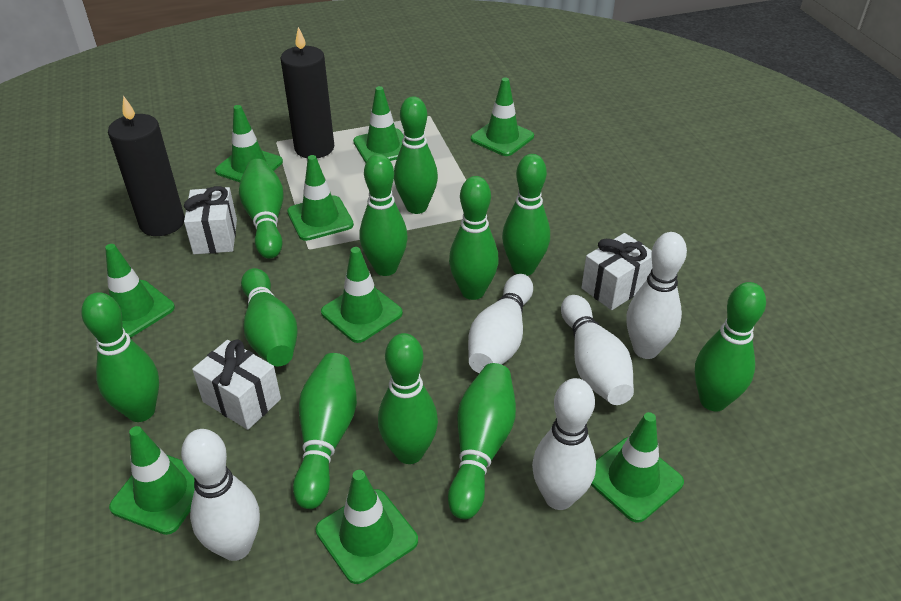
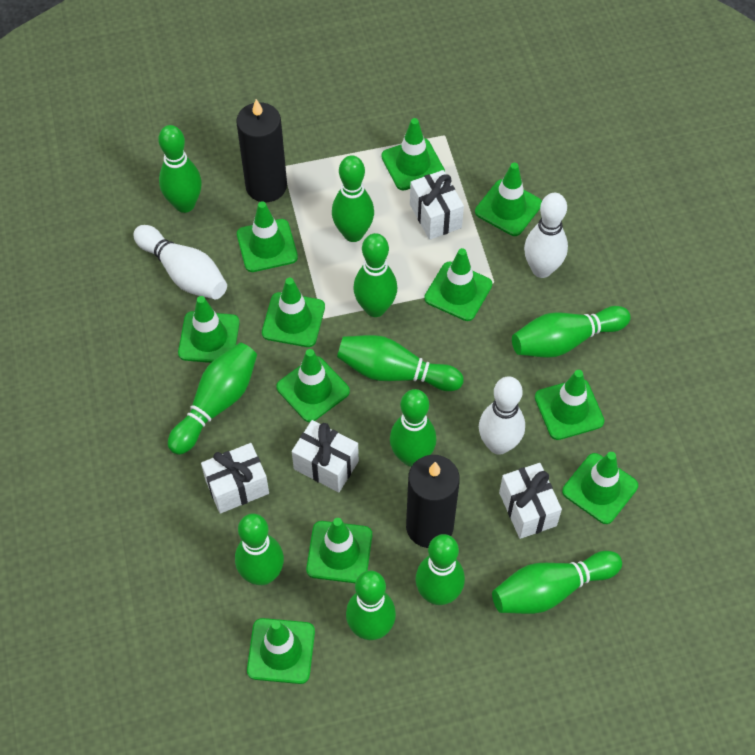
green traffic cone: 9 -> 11
white bowling pin: 5 -> 3
white gift: 3 -> 4

